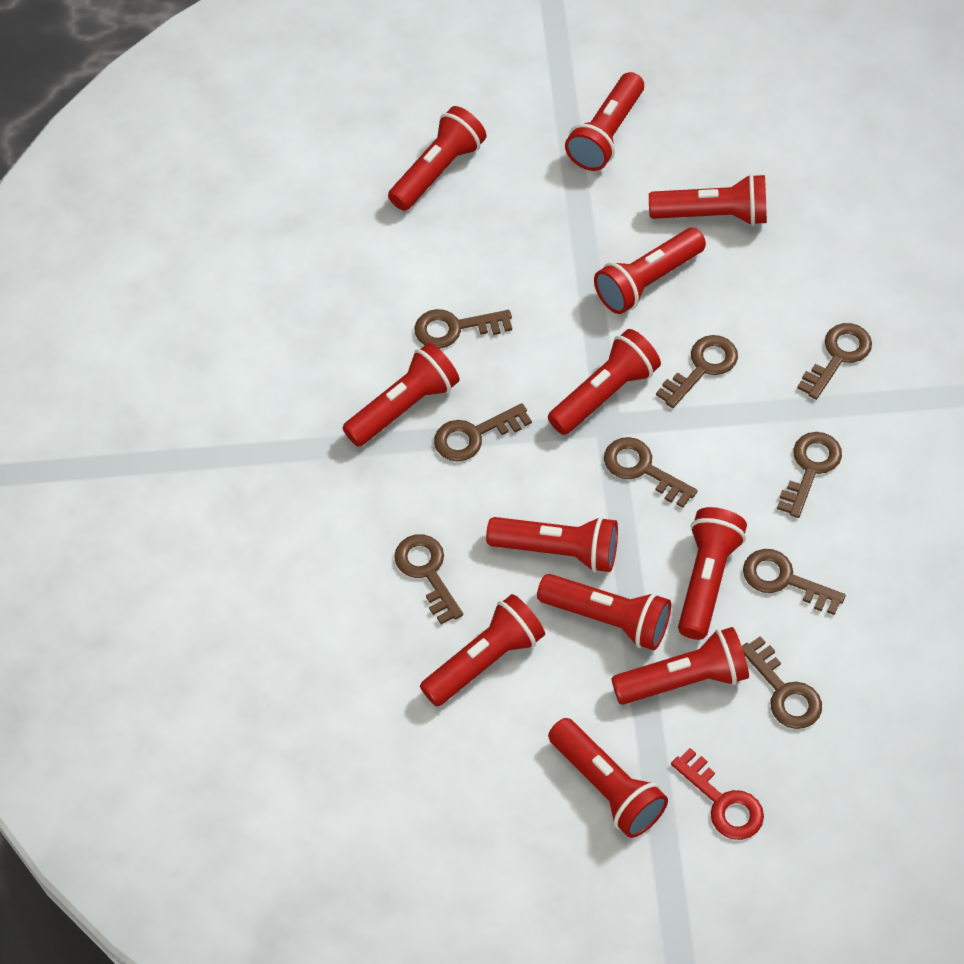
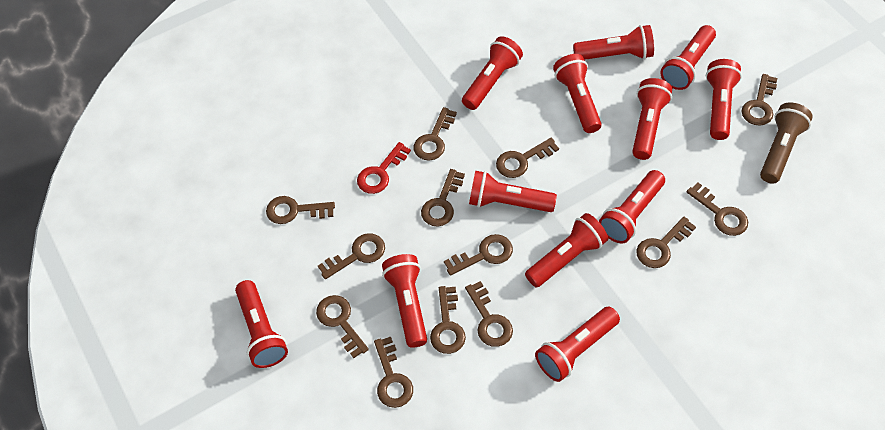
brown flashlight: 0 -> 1
brown key: 9 -> 13

